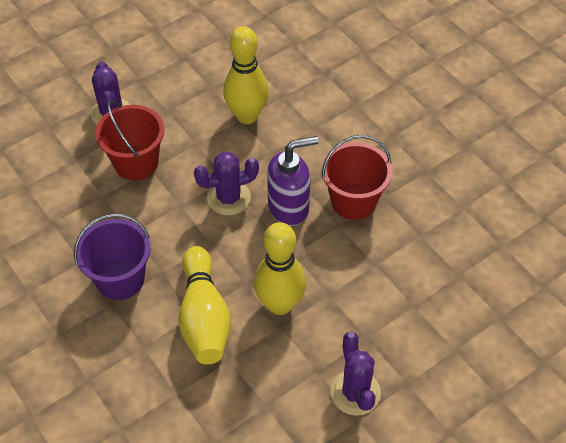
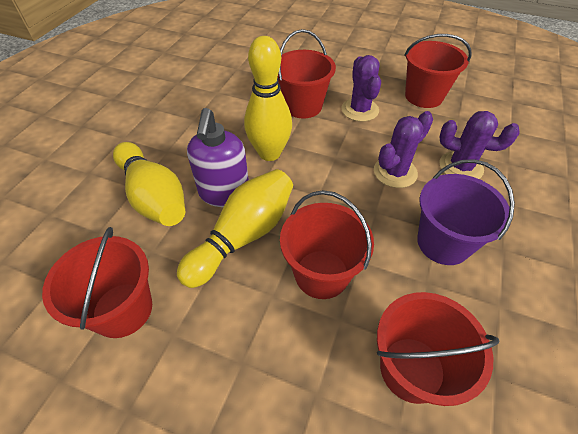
red bucket: 2 -> 5

